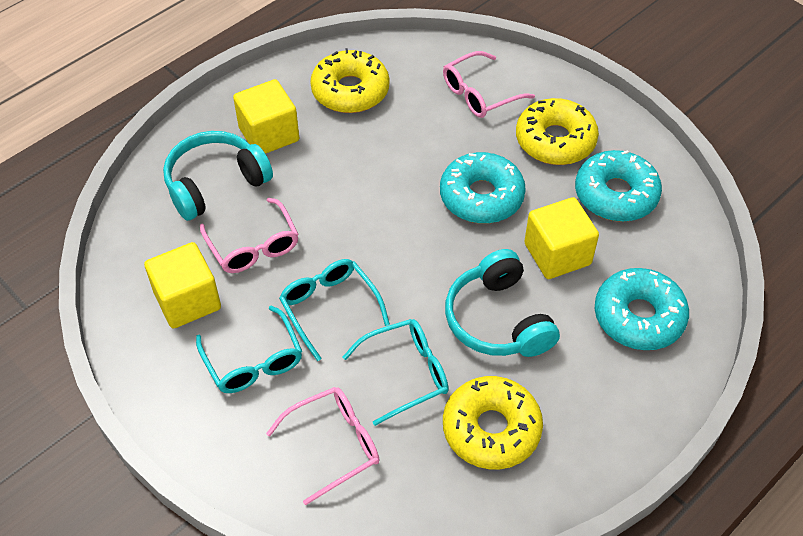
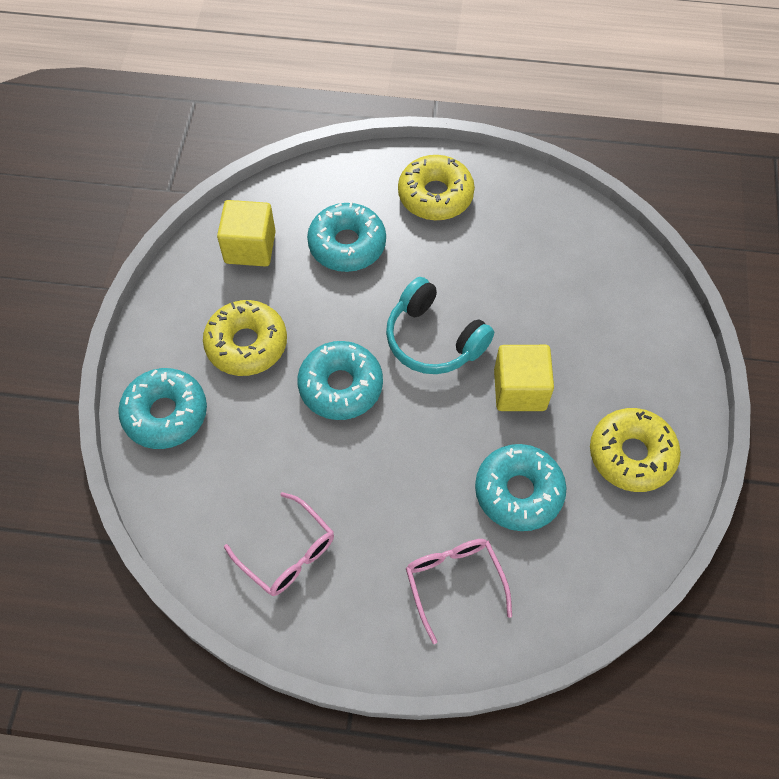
pink glasses: 3 -> 2
turquoise donut: 3 -> 4
turquoise glasses: 3 -> 0
turquoise headphones: 2 -> 1
yellow cube: 3 -> 2

